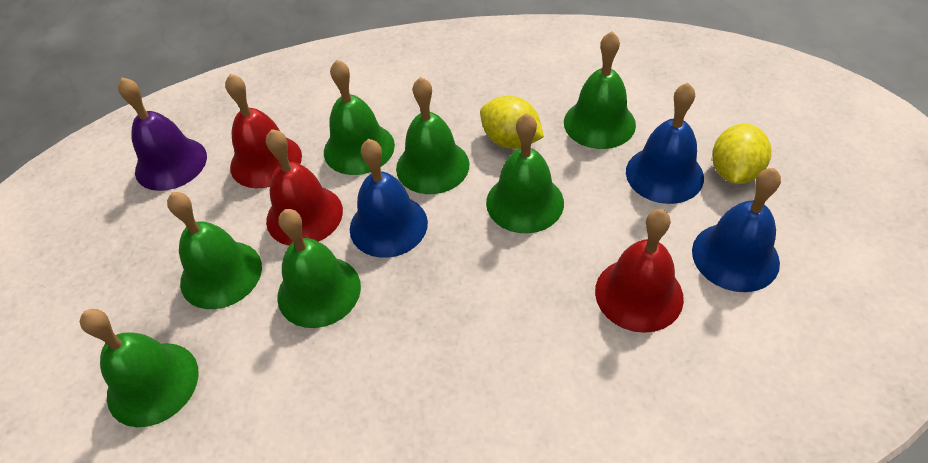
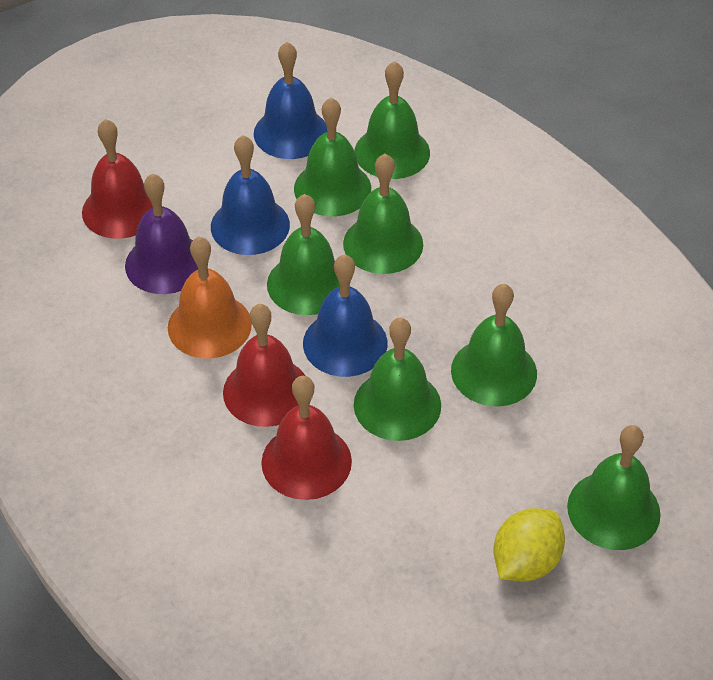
orange bell: 0 -> 1
yellow lemon: 2 -> 1

